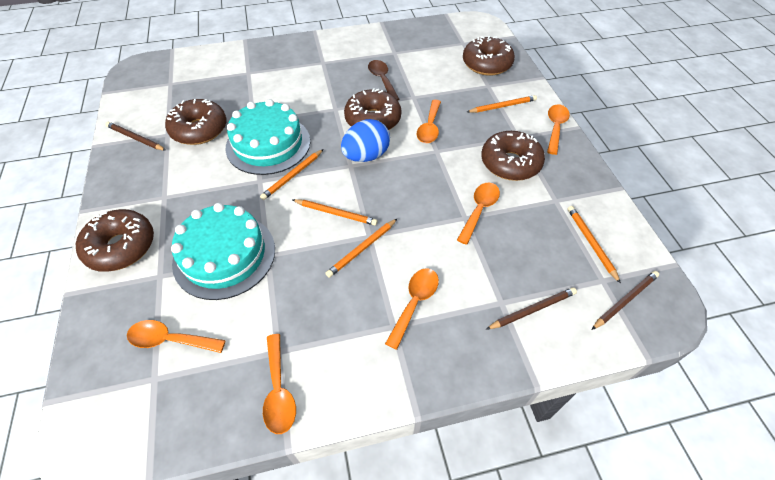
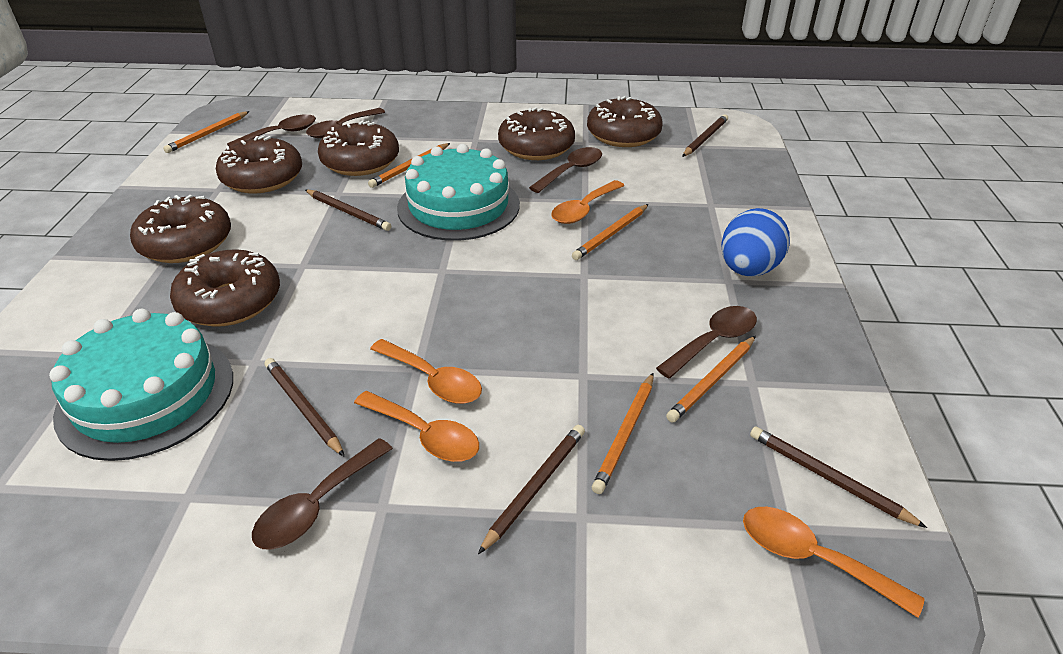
brown donut: 5 -> 6
brown pencil: 3 -> 5
brown spoon: 1 -> 5
orange spoon: 6 -> 4

